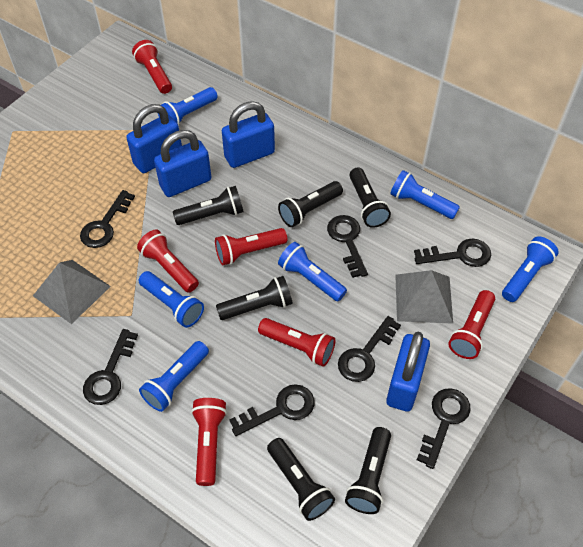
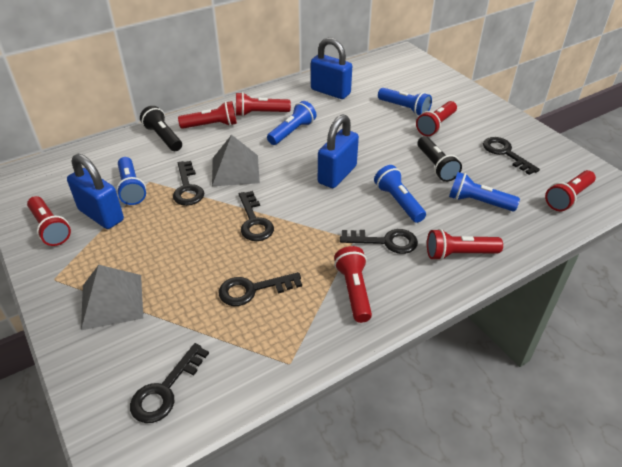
black flashlight: 6 -> 2
black key: 7 -> 6
blue flashlight: 6 -> 5
blue padlock: 4 -> 3
red flashlight: 6 -> 7

